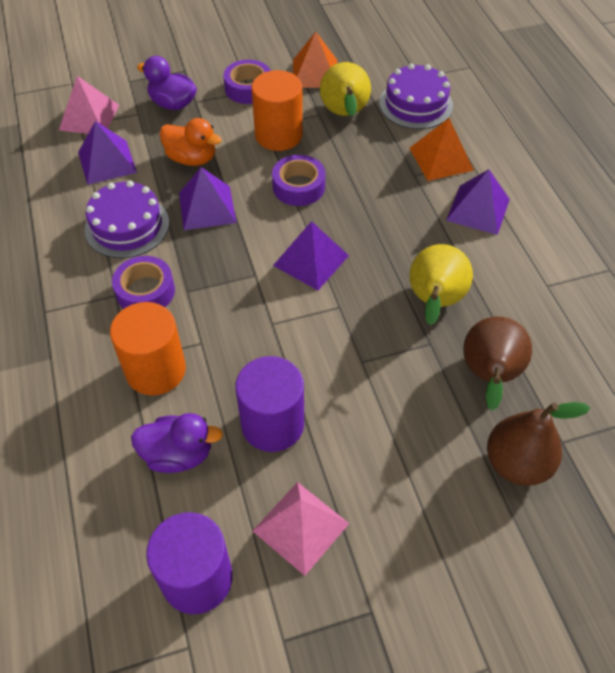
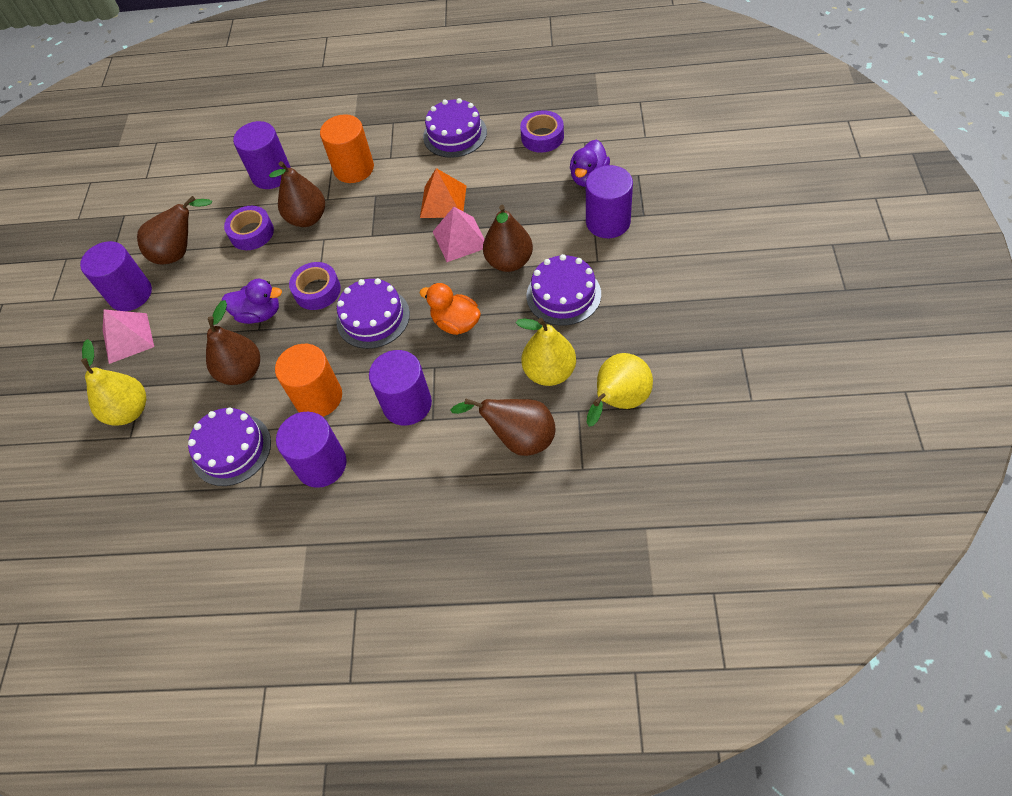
brown pear: 2 -> 5
orange pyramid: 2 -> 1
purple cake: 2 -> 4
purple cylinder: 2 -> 5
purple pyramid: 4 -> 0
yellow pear: 2 -> 3

